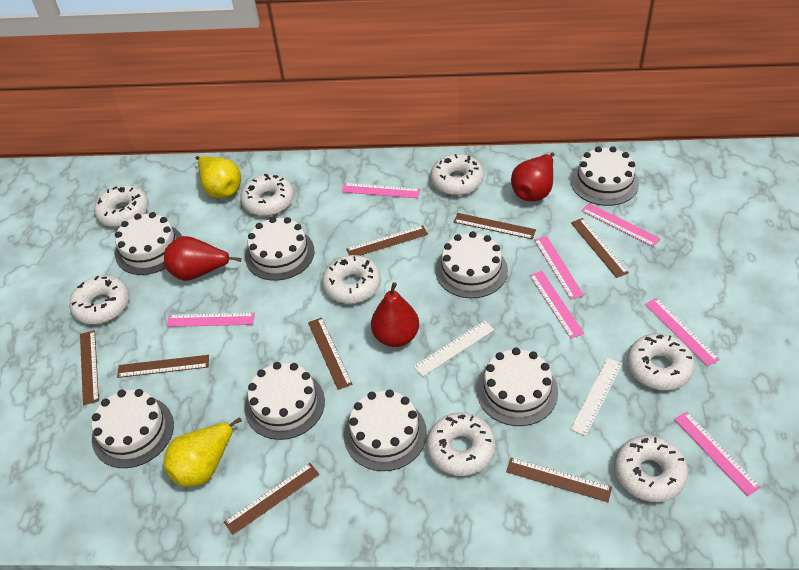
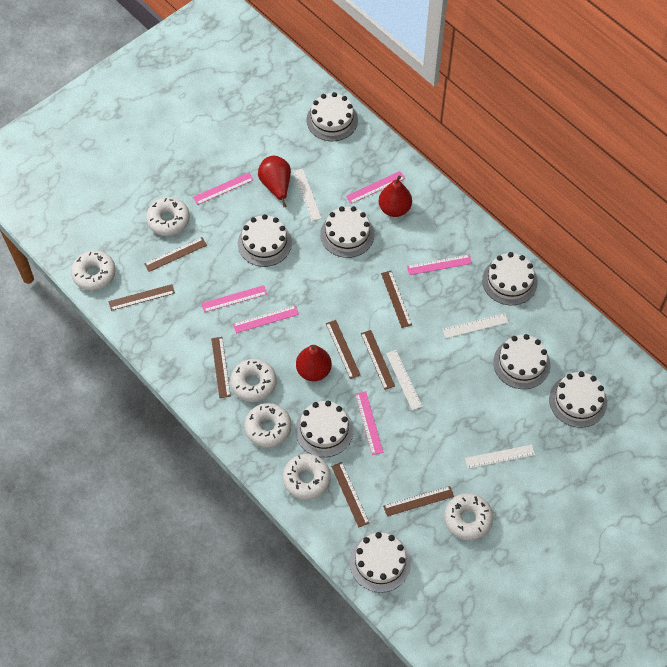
pink ruler: 7 -> 6
white donut: 8 -> 6
white ruler: 2 -> 4
yellow pear: 2 -> 0

